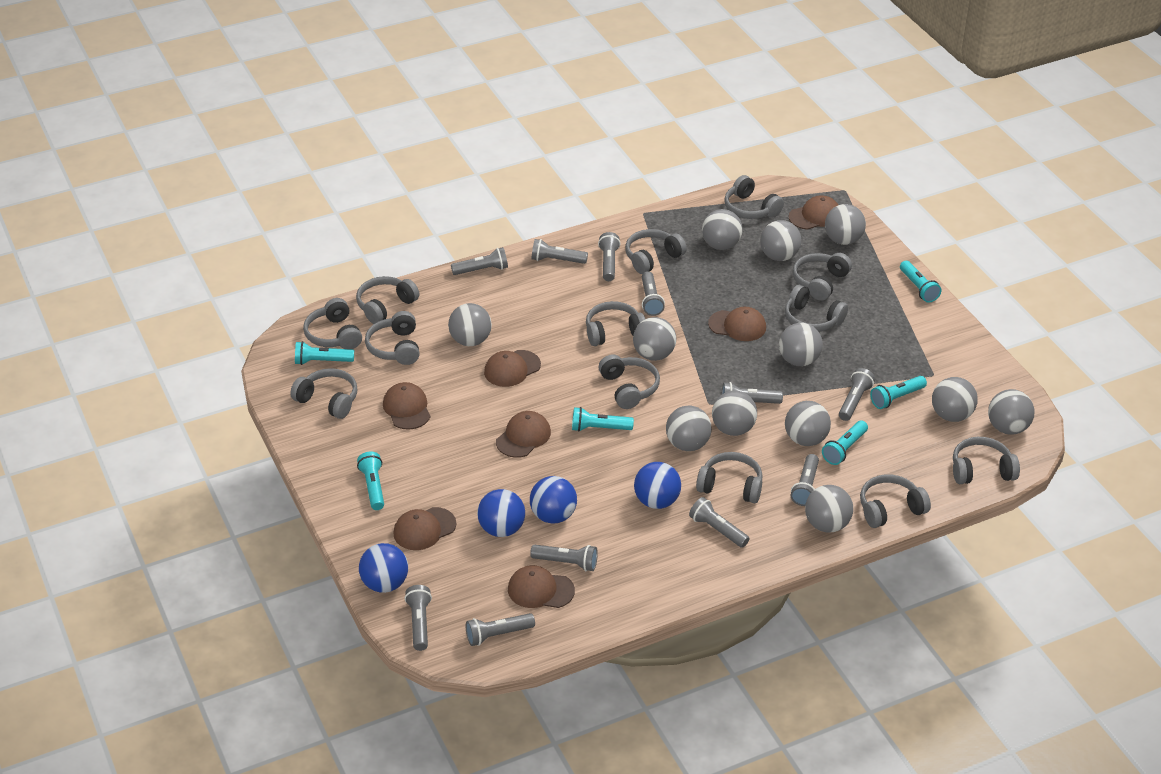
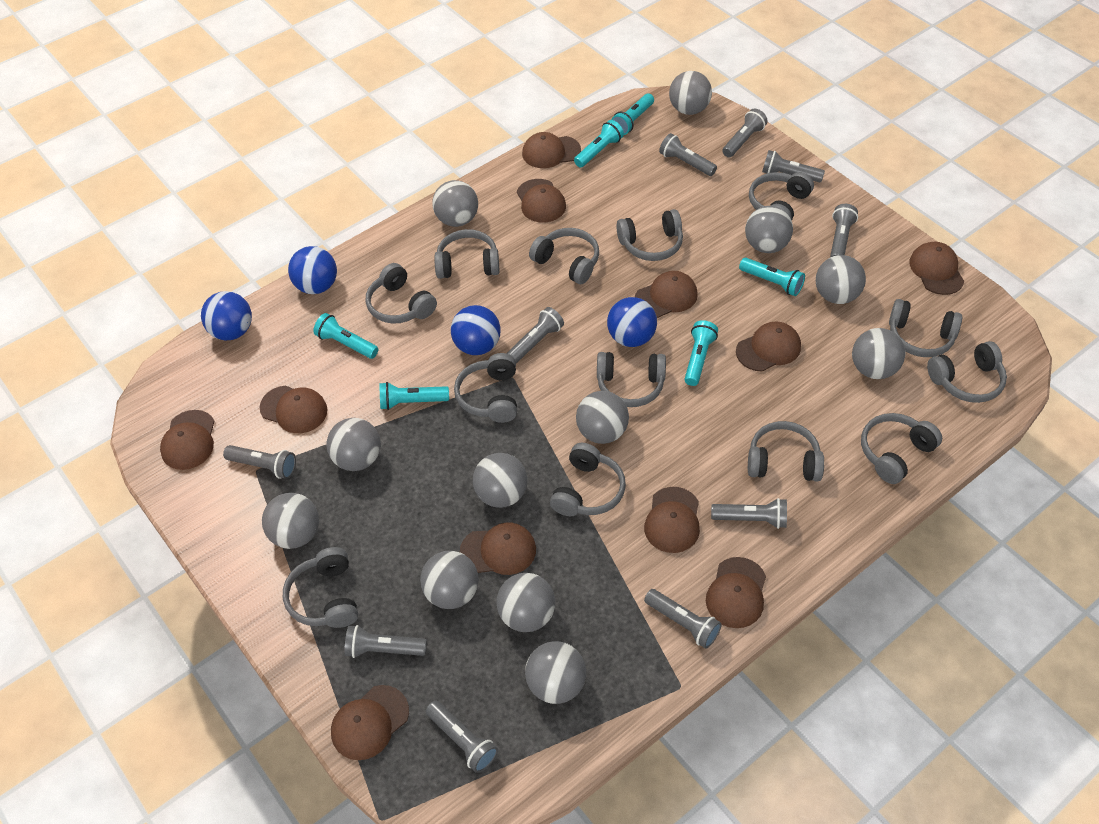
brown cap: 7 -> 11
grey flashlight: 11 -> 10

